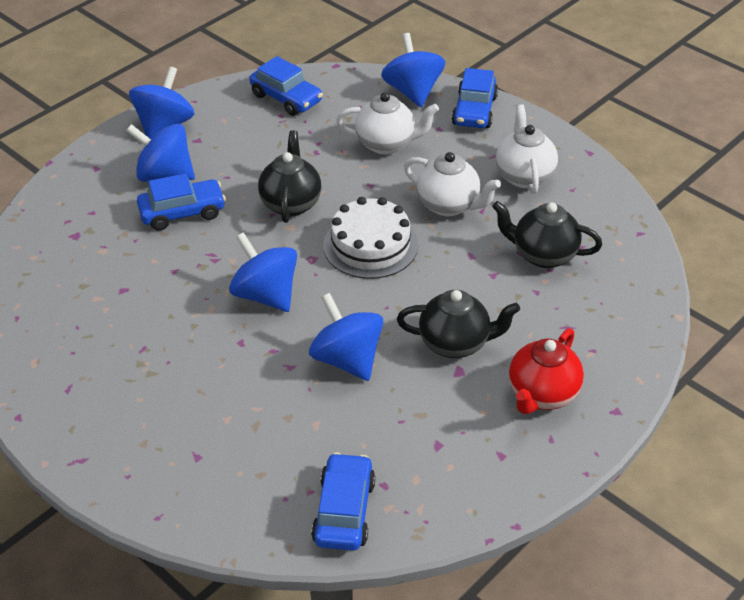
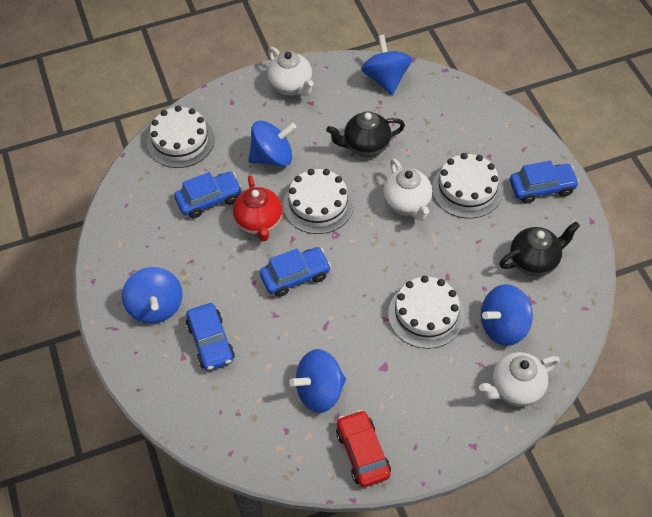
black teapot: 3 -> 2
red car: 0 -> 1
white cake: 1 -> 4

